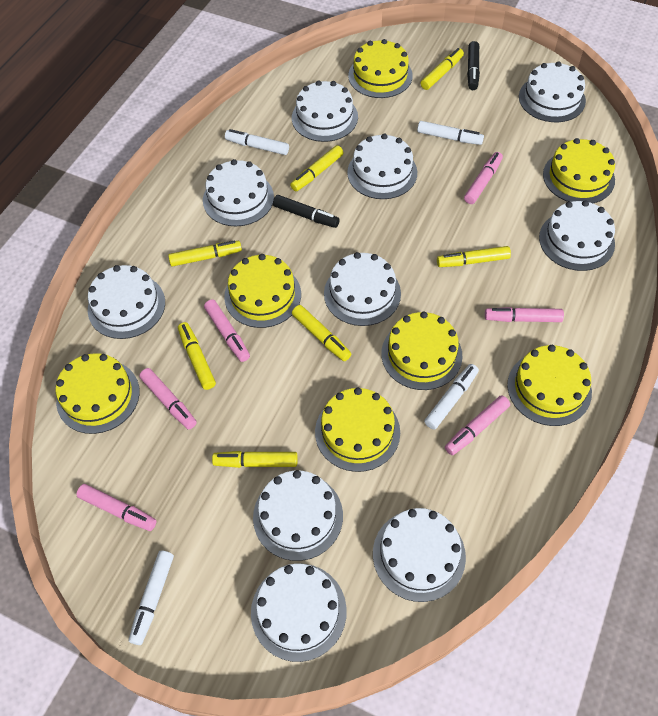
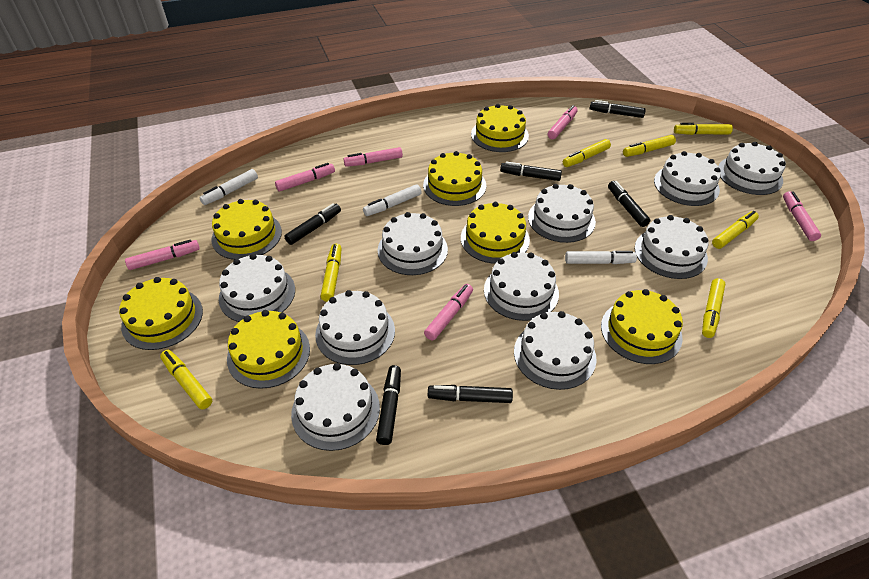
black marker: 2 -> 6
white marker: 4 -> 3

